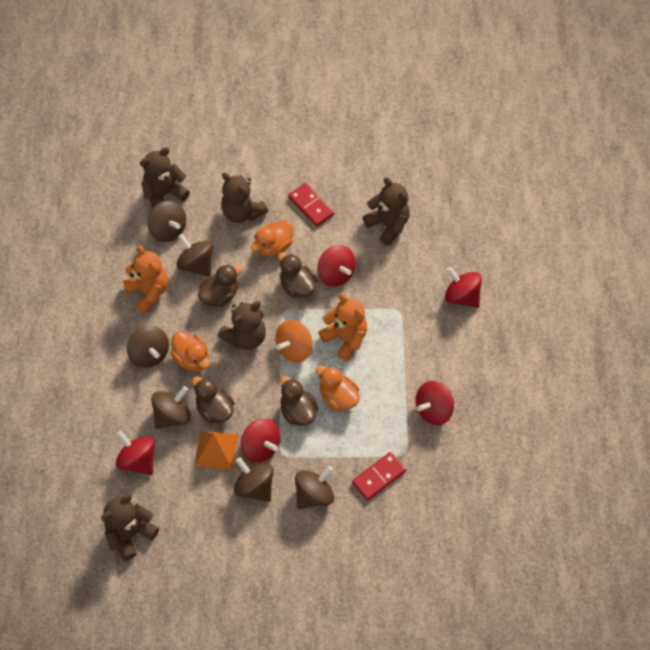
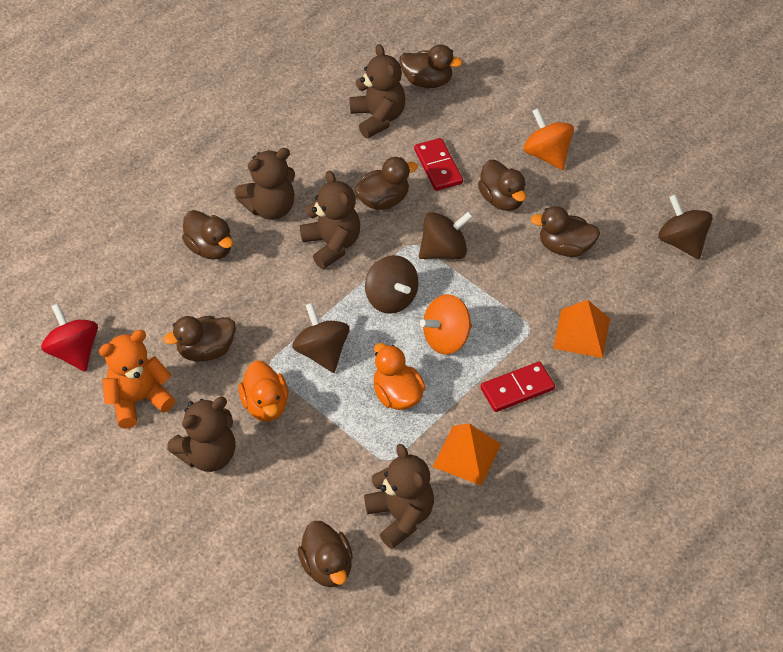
brown duck: 4 -> 7
brown spinning top: 6 -> 4
orange duck: 3 -> 2
orange pyramid: 1 -> 2
orange spinning top: 1 -> 2
orange teddy bear: 2 -> 1
red spinning top: 5 -> 1

